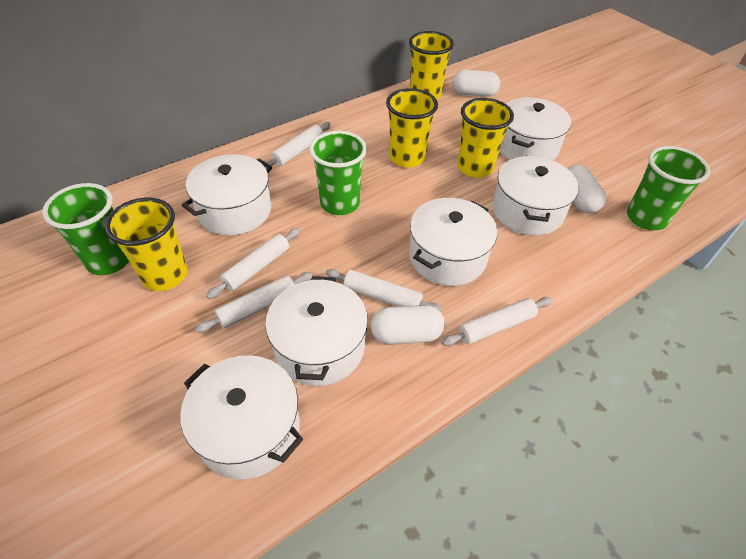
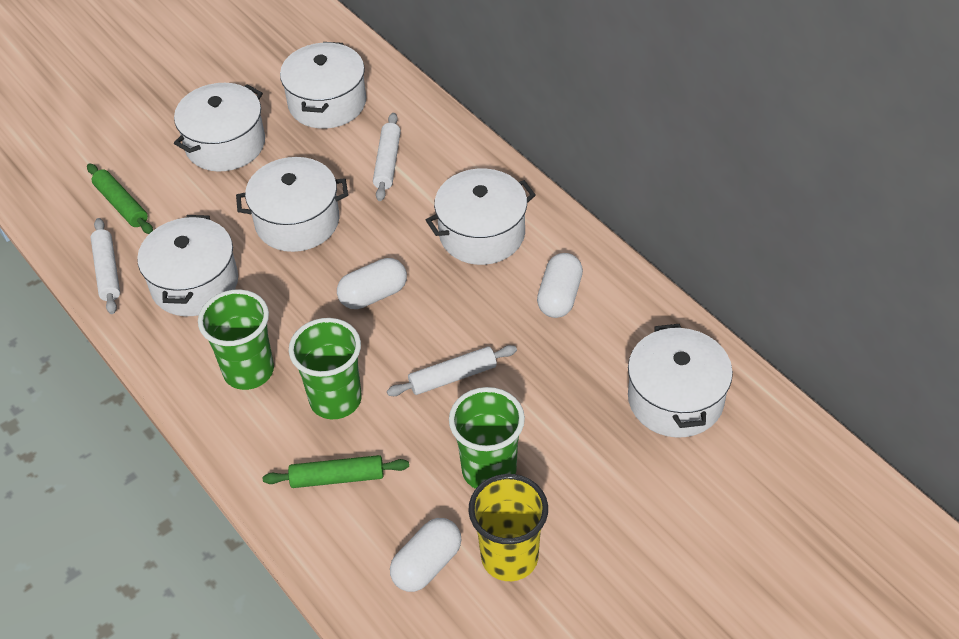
green rolling pin: 0 -> 2
white rolling pin: 5 -> 3
yellow cup: 4 -> 1

